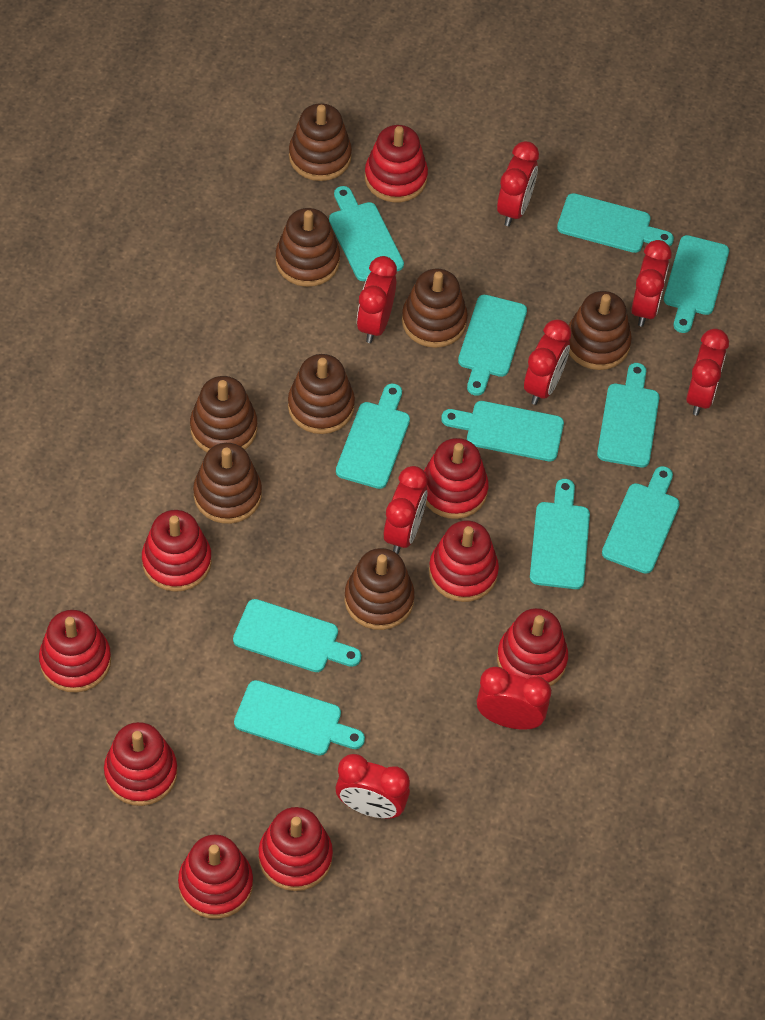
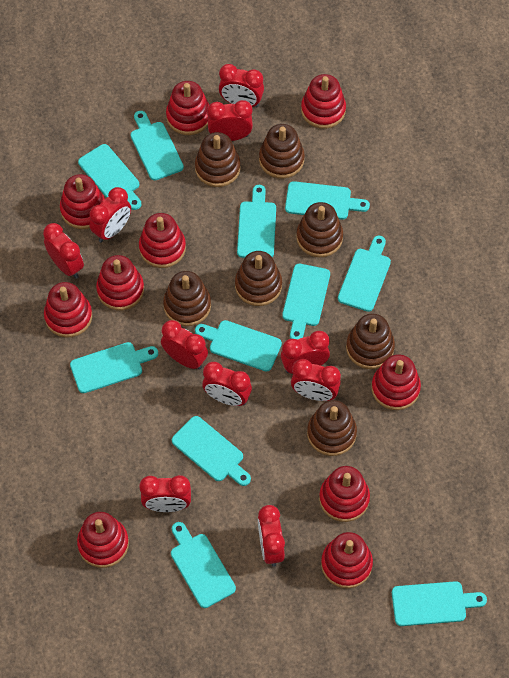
brown stacking toy: 8 -> 7
red clock: 8 -> 10
red stacking toy: 9 -> 10

